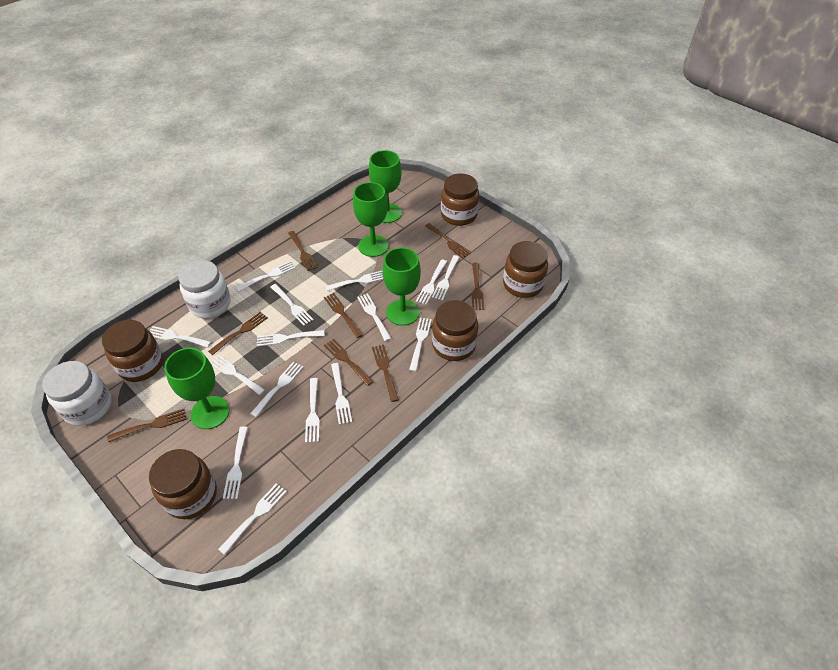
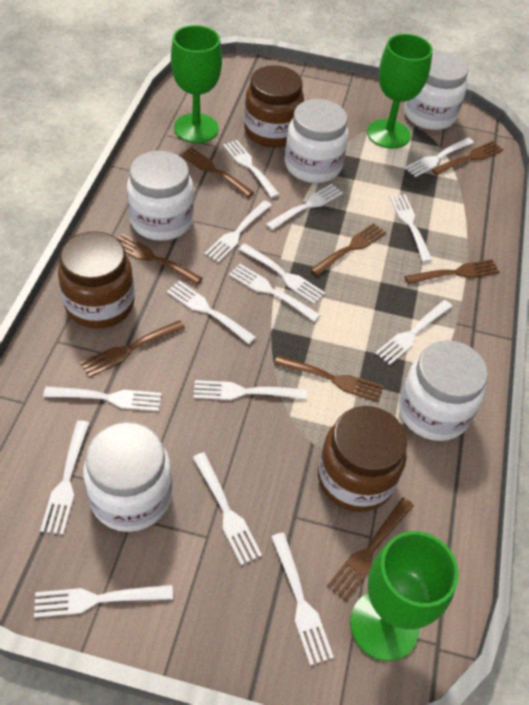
brown jar: 5 -> 3
green goblet: 4 -> 3
white jar: 2 -> 5

